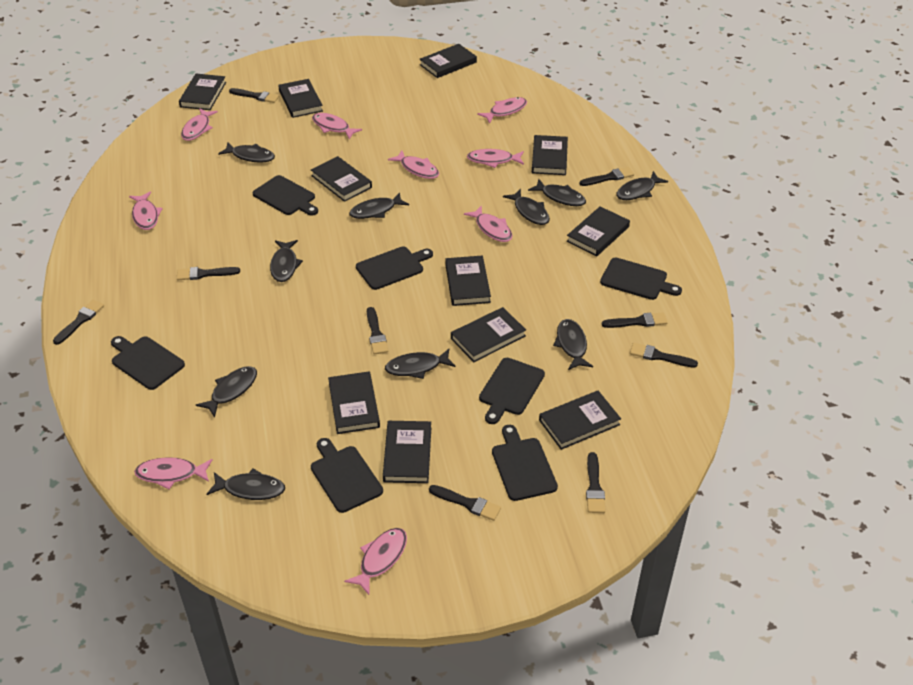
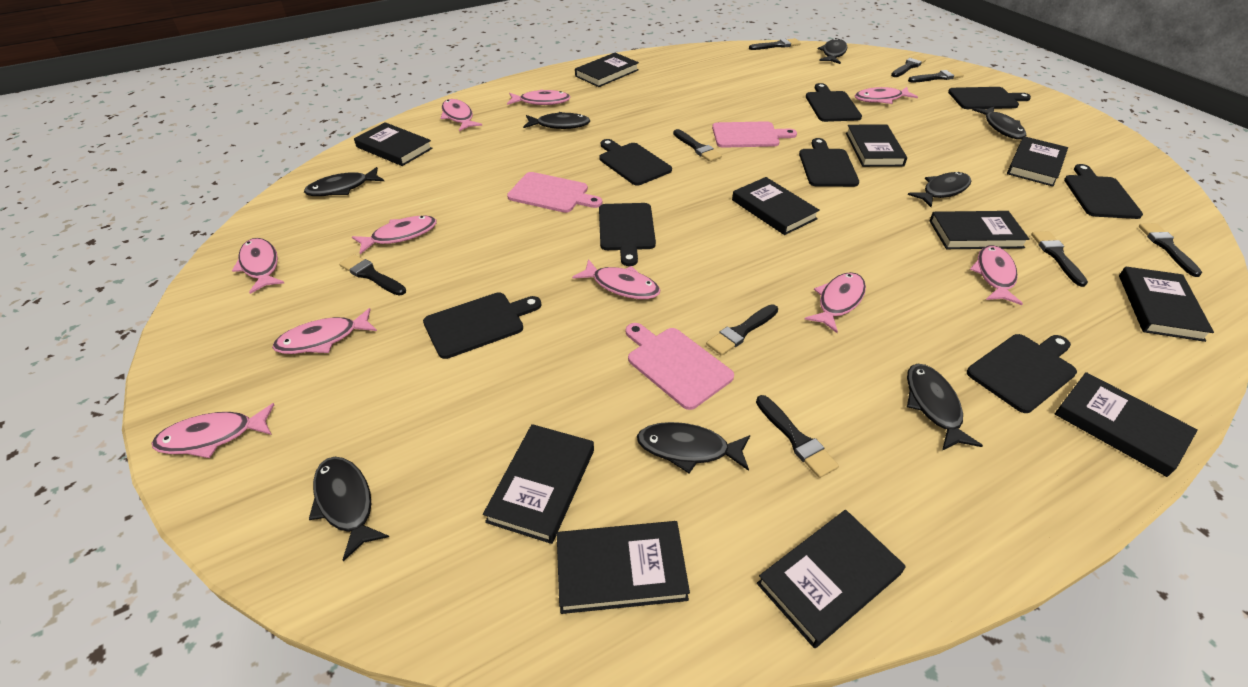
black cutting board: 7 -> 8
black fish: 10 -> 8
pink cutting board: 0 -> 3
pink fish: 9 -> 10

